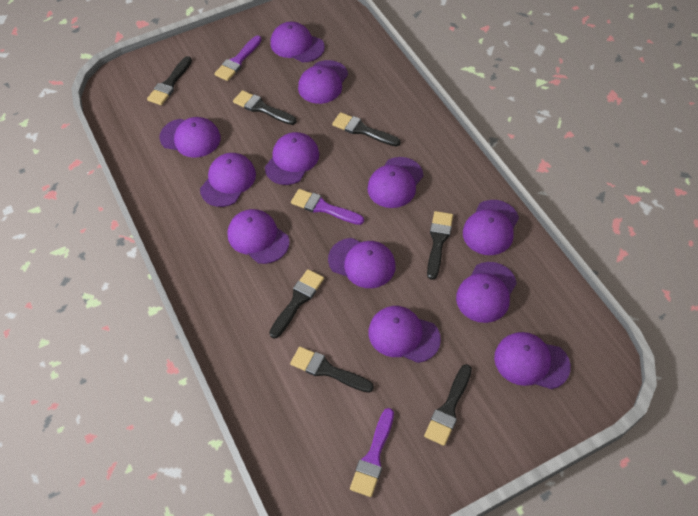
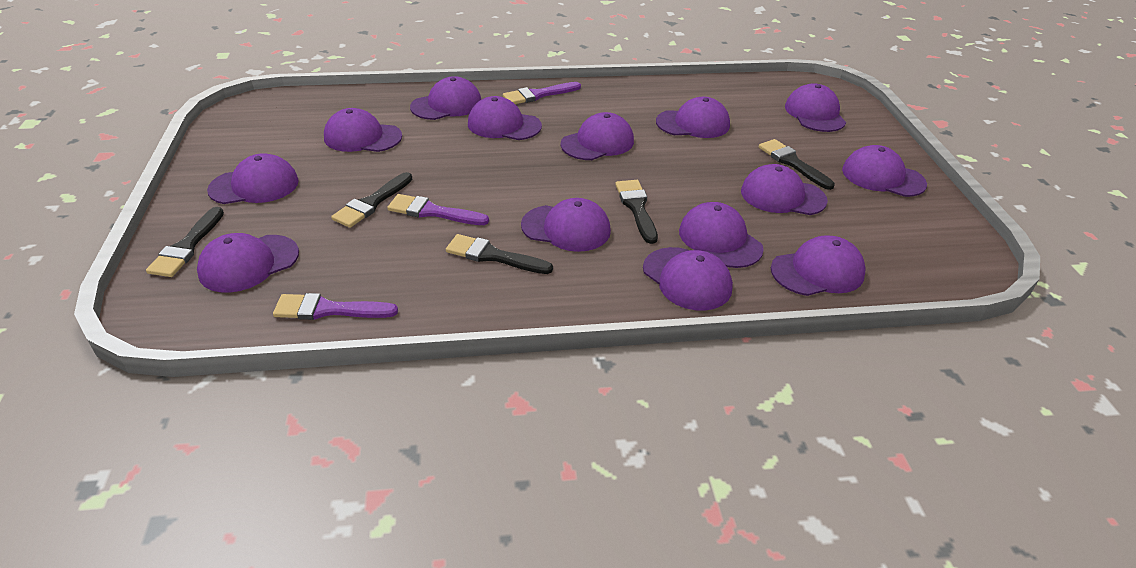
black brush: 7 -> 5
purple cap: 12 -> 14

